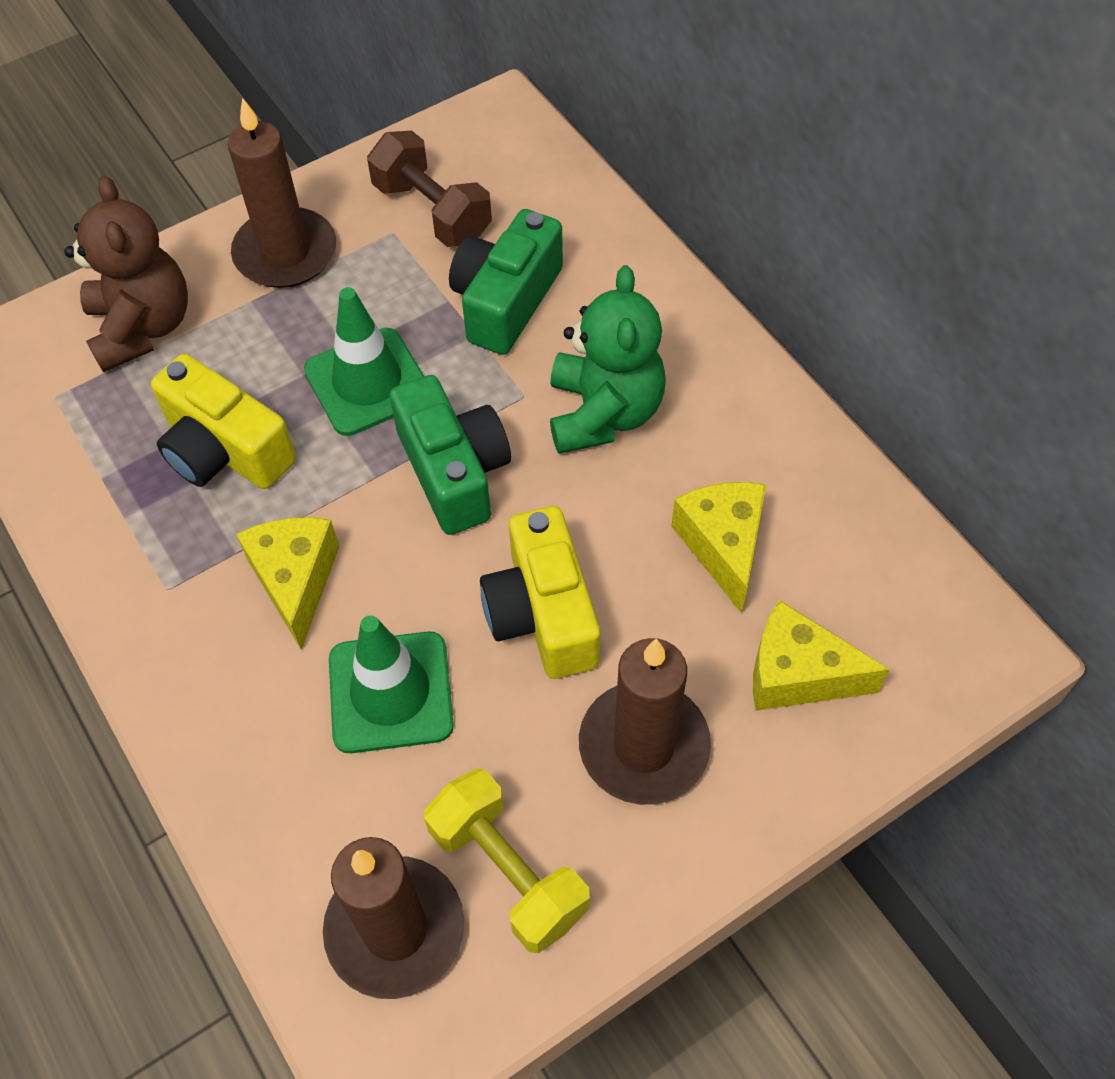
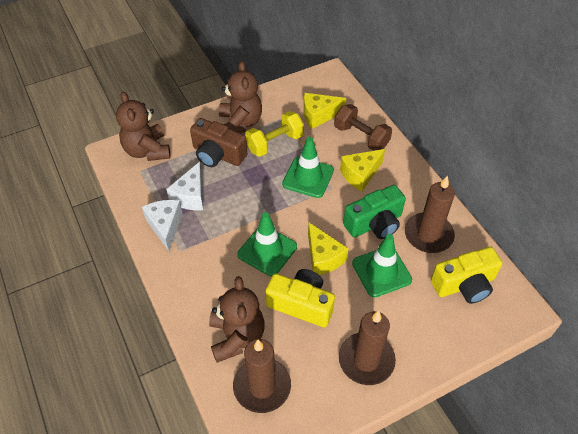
brown camera: 0 -> 1
brown teddy bear: 1 -> 3
green camera: 2 -> 1
green teddy bear: 1 -> 0
green traffic cone: 2 -> 3
white cheese: 0 -> 2

